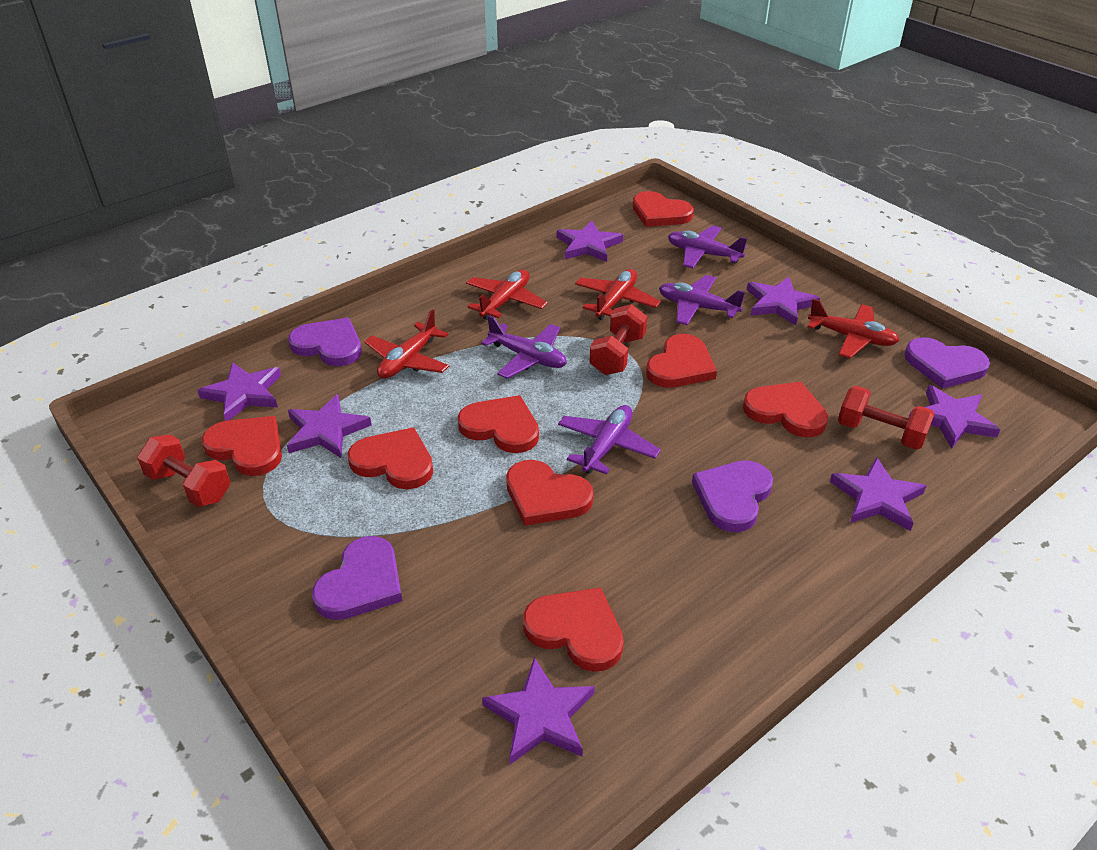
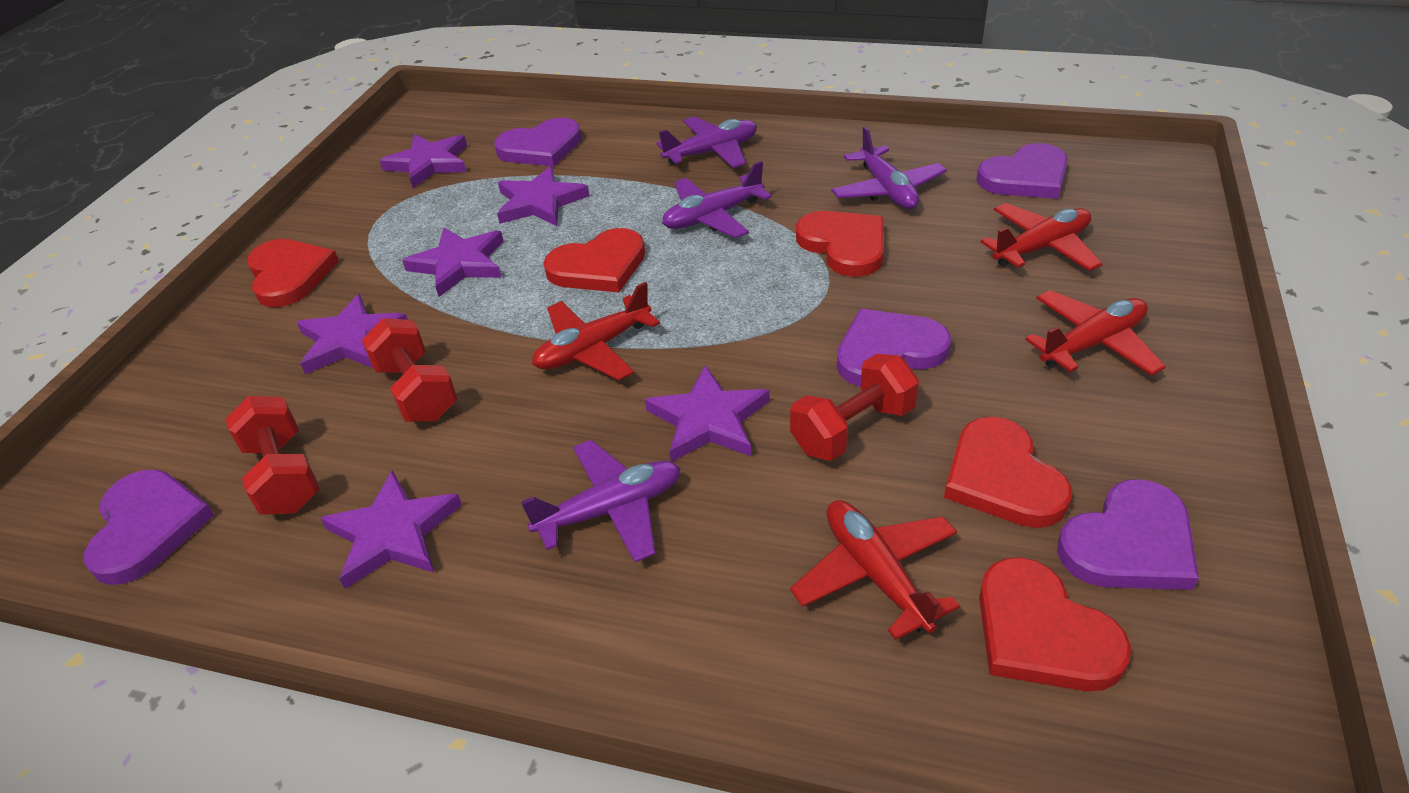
purple heart: 4 -> 5
purple star: 7 -> 6
red heart: 8 -> 5

